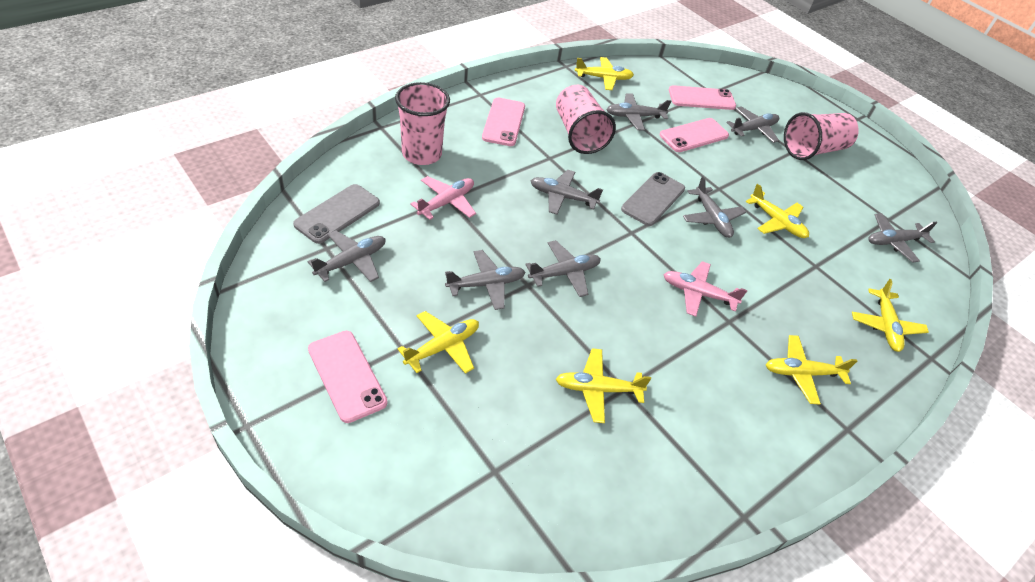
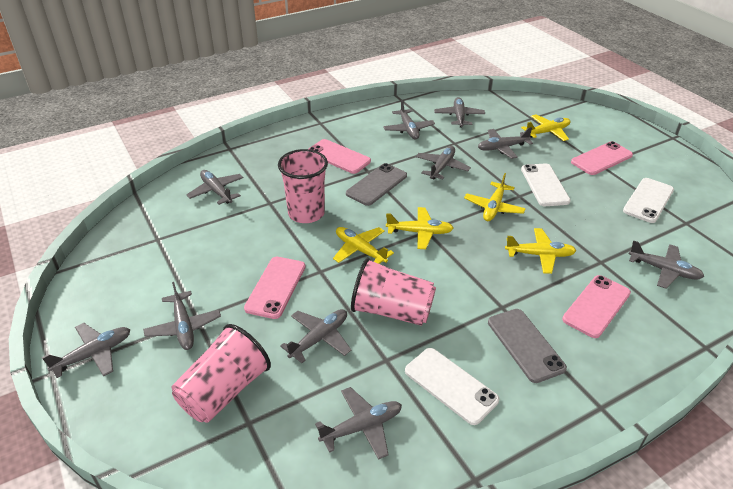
grey plane: 8 -> 10
pink plane: 2 -> 0
white phone: 0 -> 3
yellow plane: 6 -> 5

